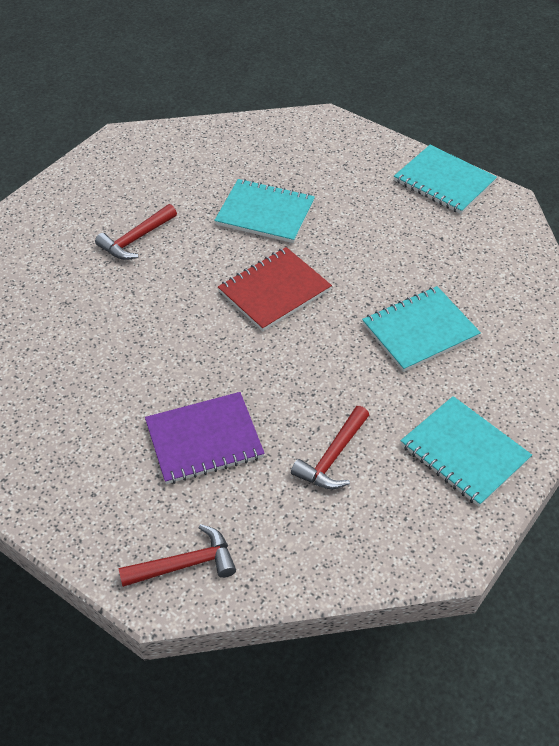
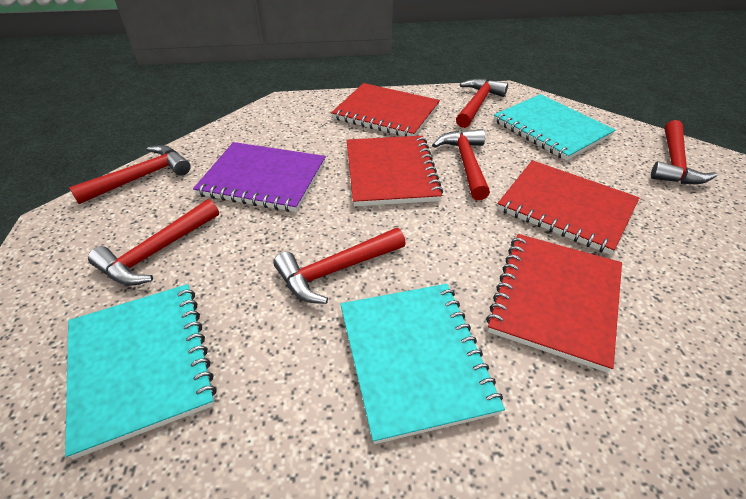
red hammer: 3 -> 6
red notebook: 1 -> 4
turquoise notebook: 4 -> 3

